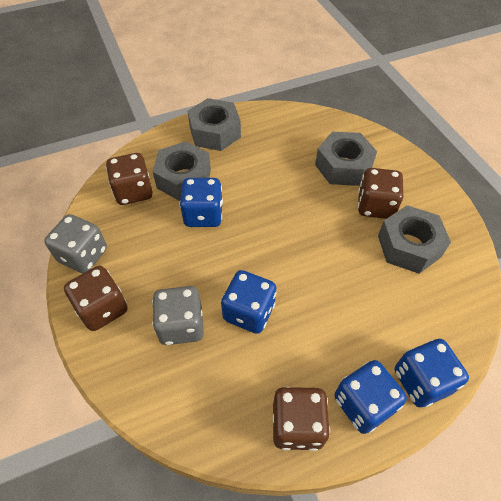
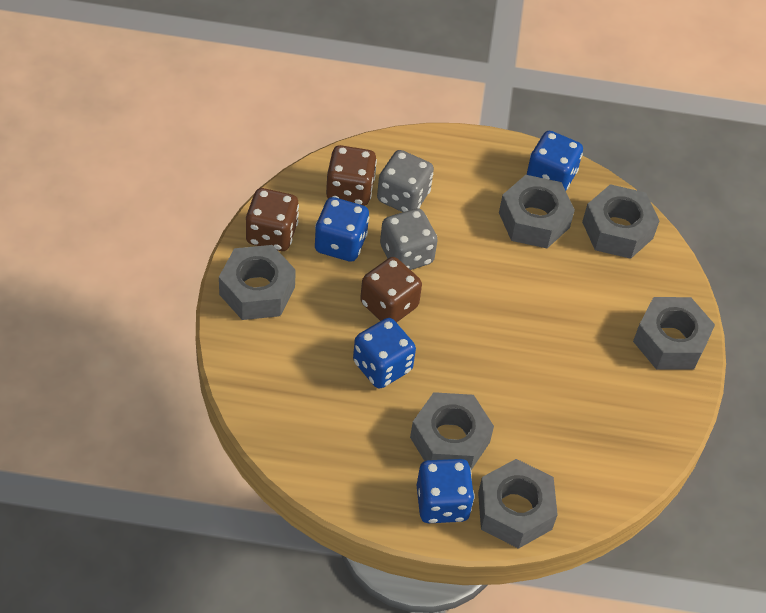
brown dice: 4 -> 3
grey nut: 4 -> 6

